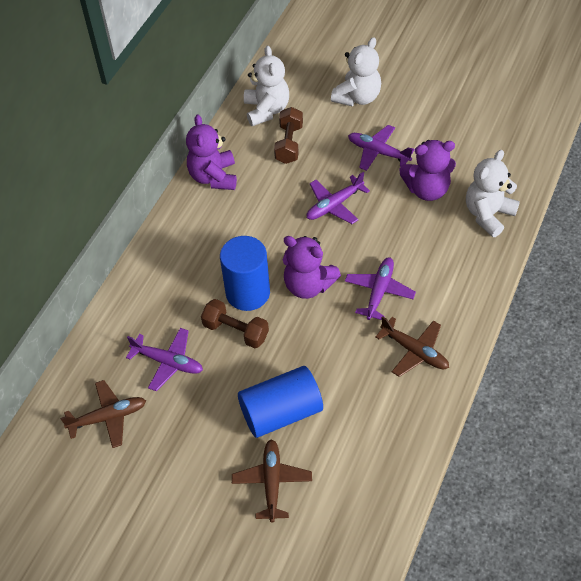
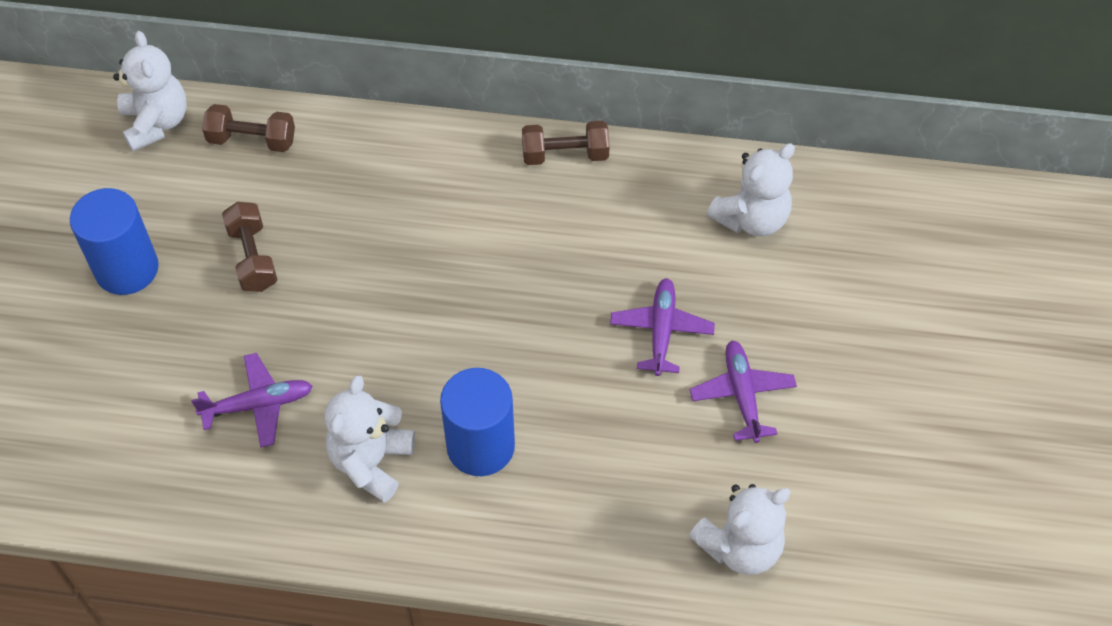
brown dumbbell: 2 -> 3
brown plane: 3 -> 0
purple plane: 4 -> 3
purple teddy bear: 3 -> 0
white teddy bear: 3 -> 4

